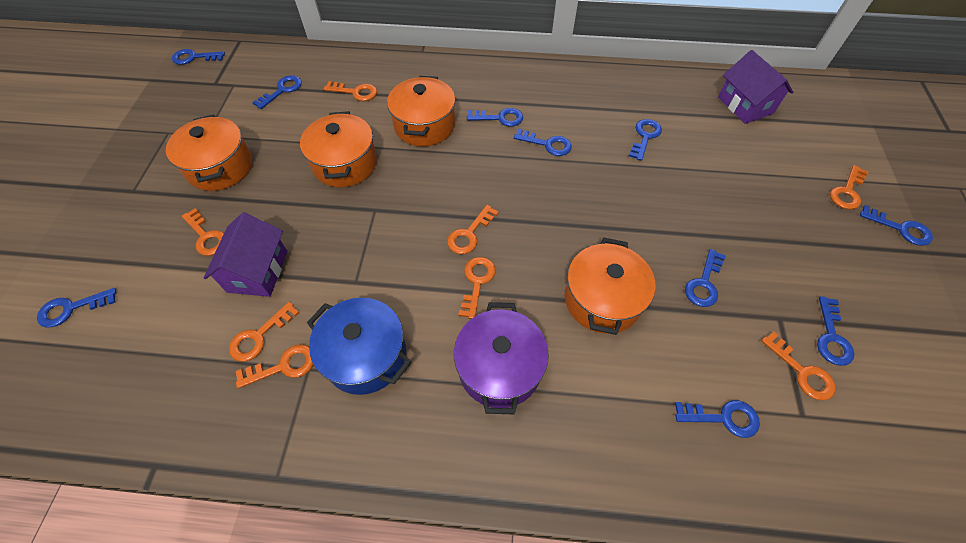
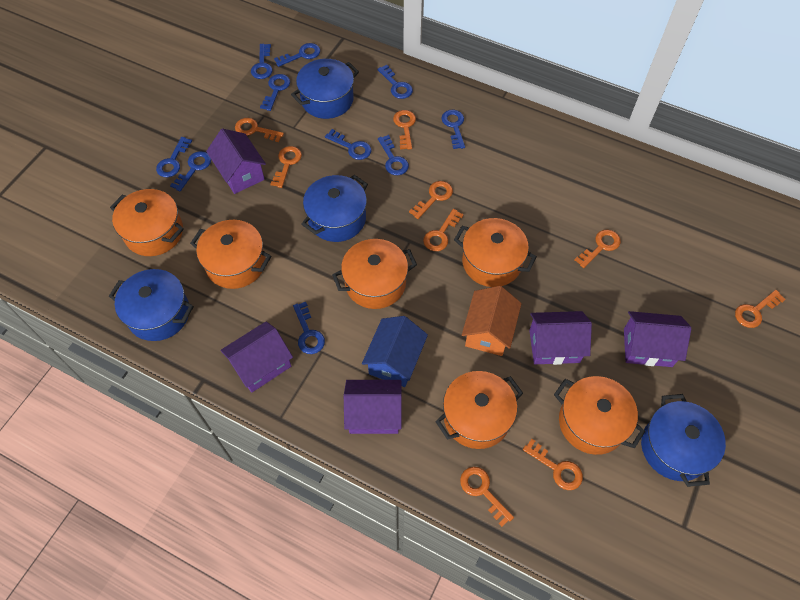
blue house: 0 -> 1
blue pot: 1 -> 4
orange house: 0 -> 1
orange key: 8 -> 9
orange pot: 4 -> 6
purple house: 2 -> 5
purple pot: 1 -> 0

